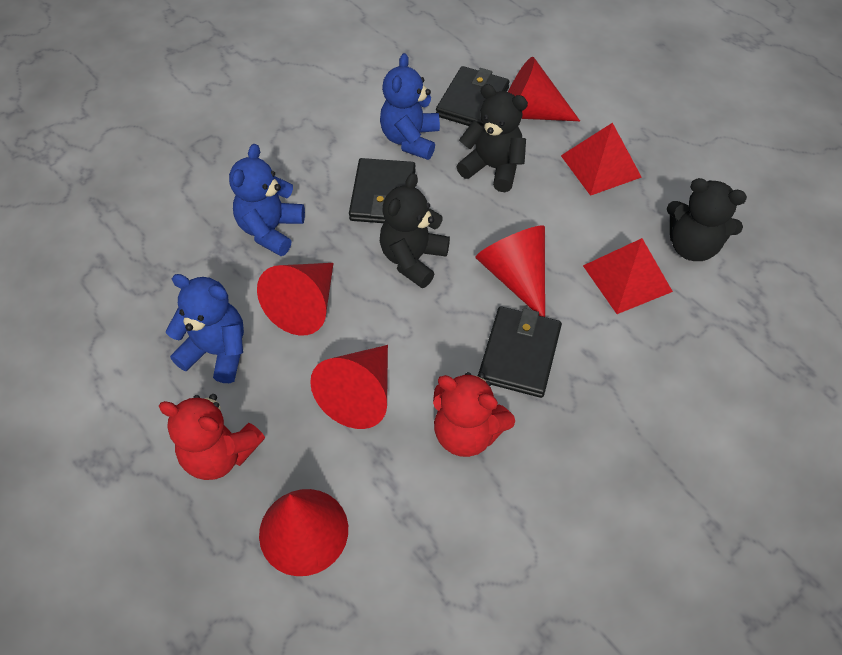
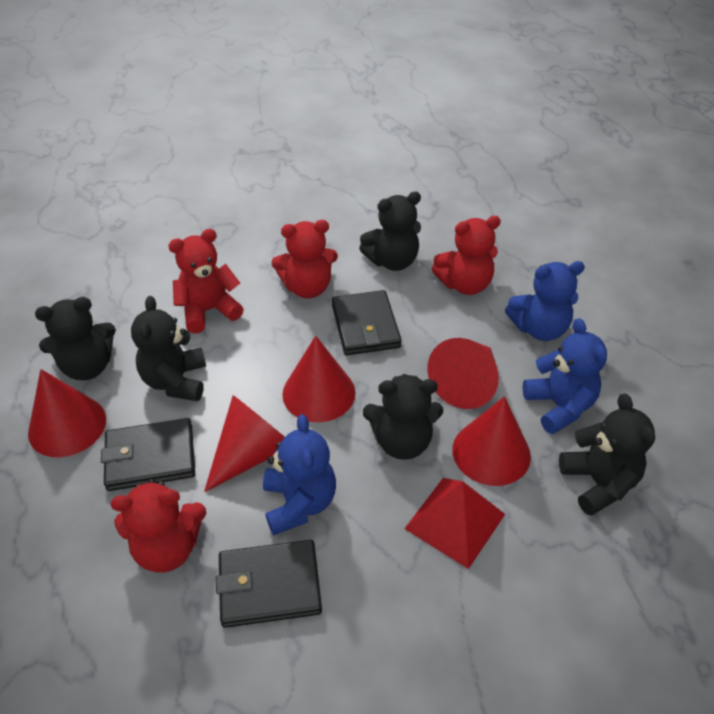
black teddy bear: 3 -> 5
red pyramid: 2 -> 1
red teddy bear: 2 -> 4

